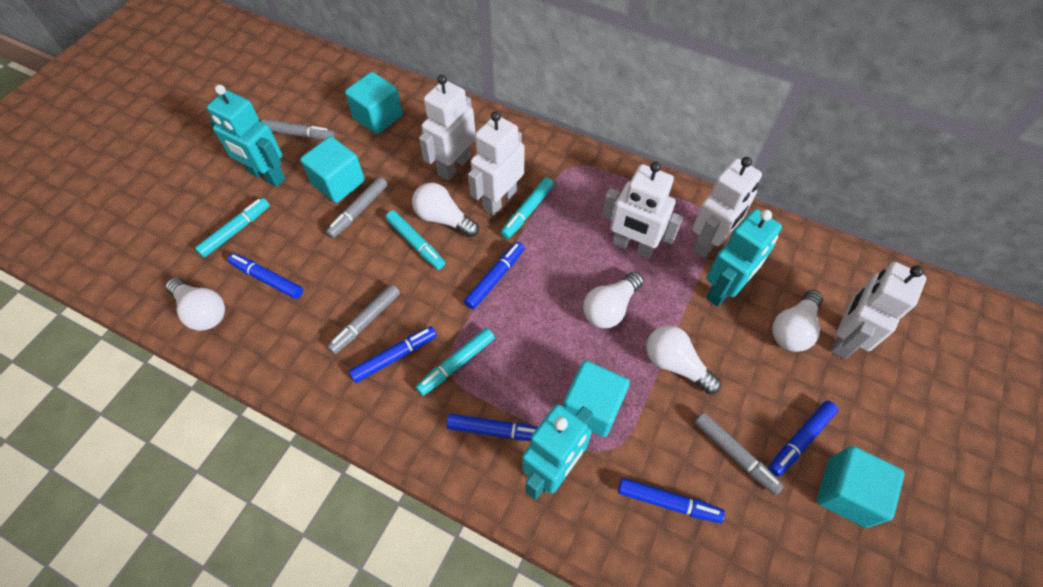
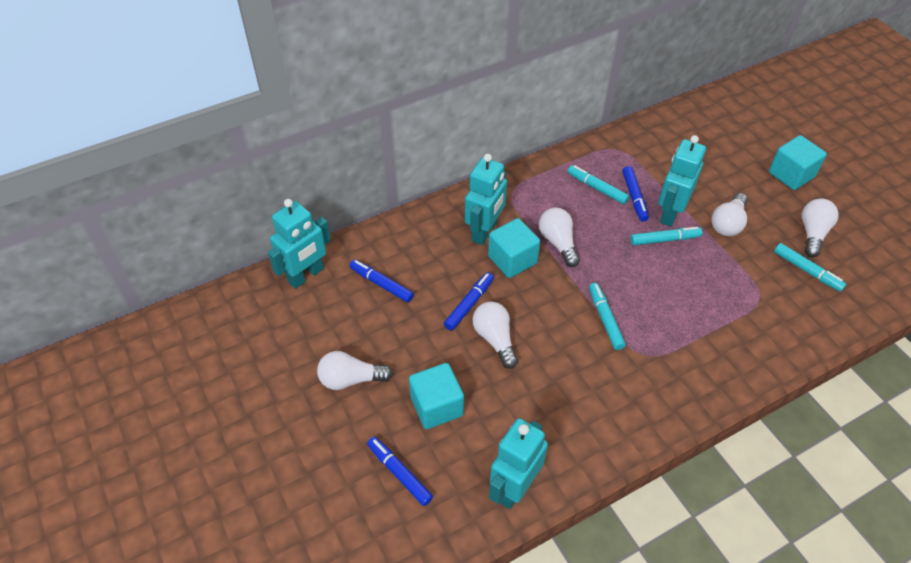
blue marker: 6 -> 4
grey marker: 4 -> 0
turquoise cube: 4 -> 3
turquoise robot: 3 -> 4
white robot: 5 -> 0

